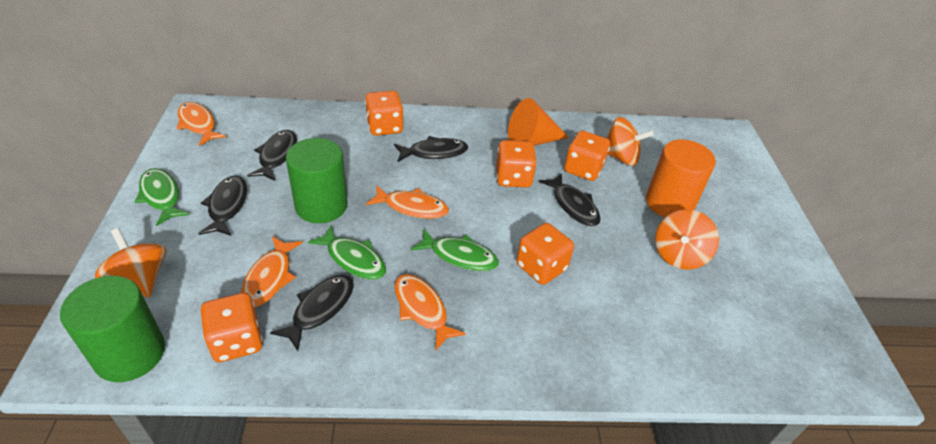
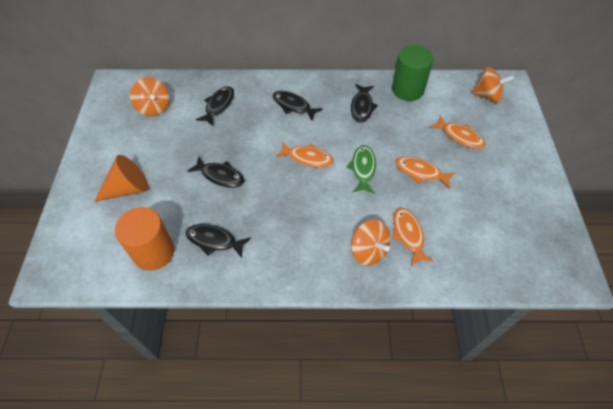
green cylinder: 2 -> 1
green fish: 3 -> 1
orange dice: 5 -> 0

